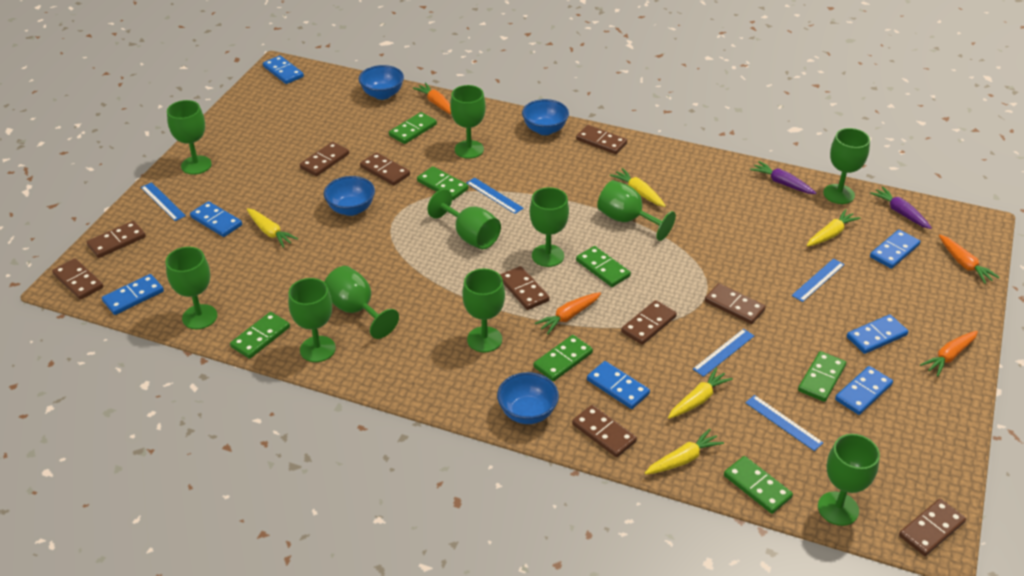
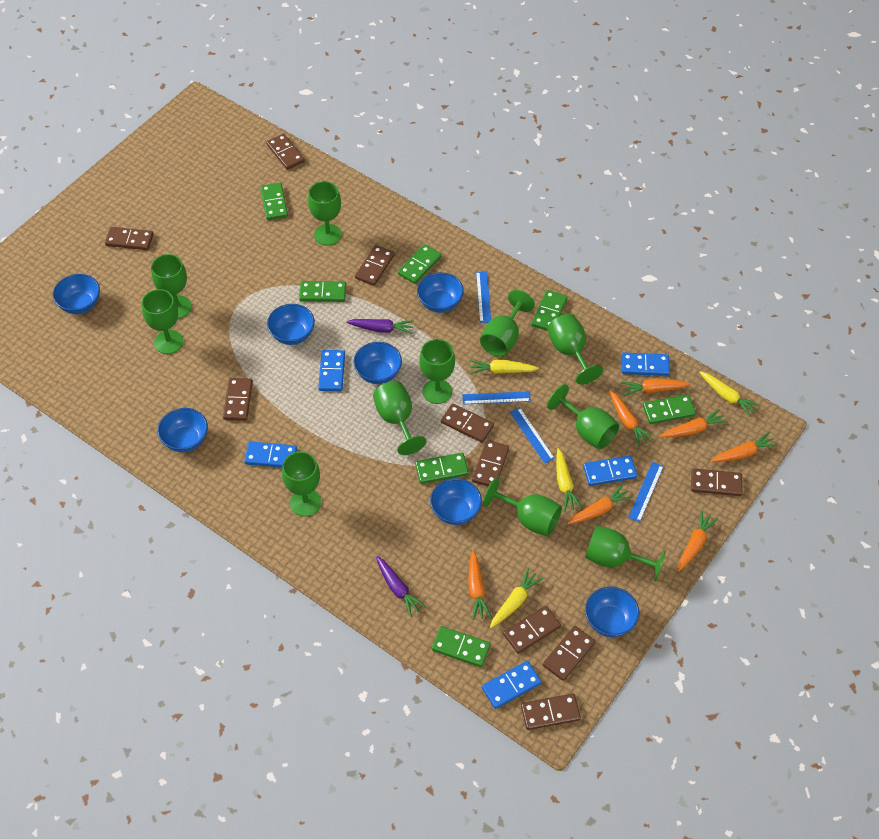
blue bowl: 4 -> 7
blue domino: 7 -> 5
blue ruler: 5 -> 4
orange carrot: 4 -> 7
yellow carrot: 5 -> 4

